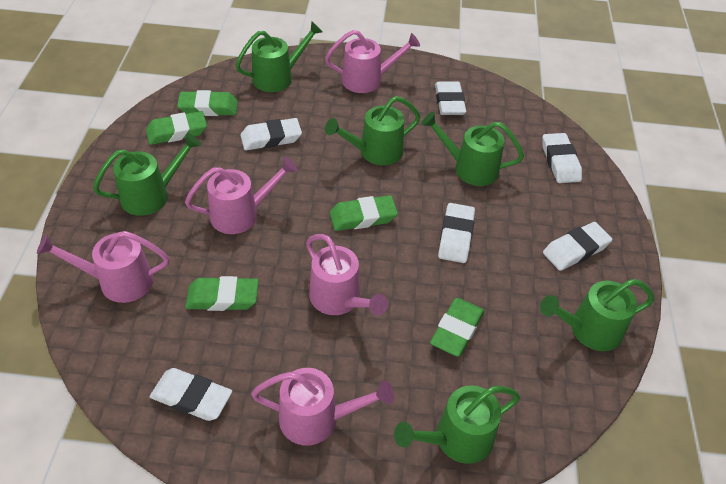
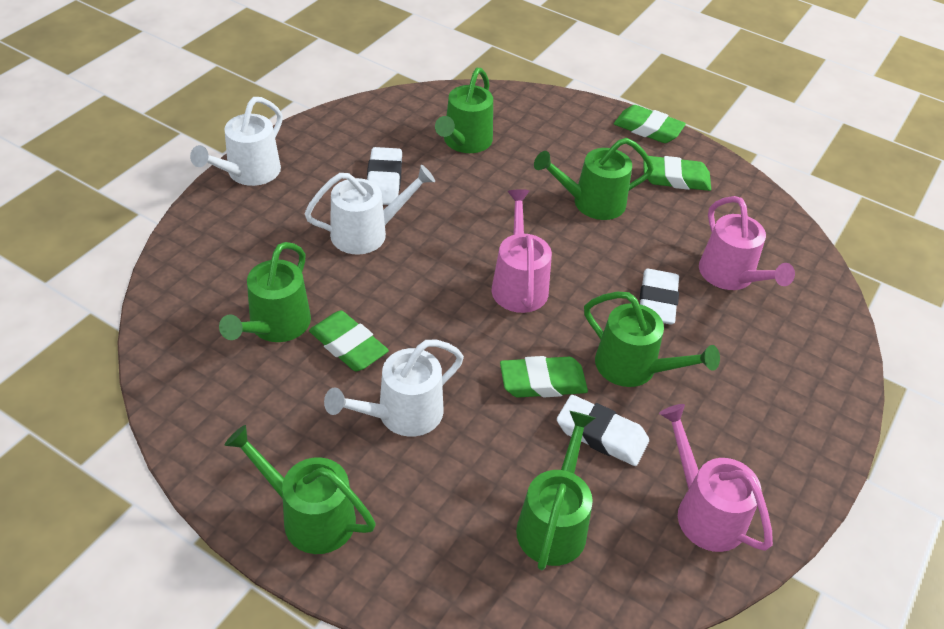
green eraser: 5 -> 4
pink watering can: 5 -> 3
white eraser: 6 -> 3
white watering can: 0 -> 3

